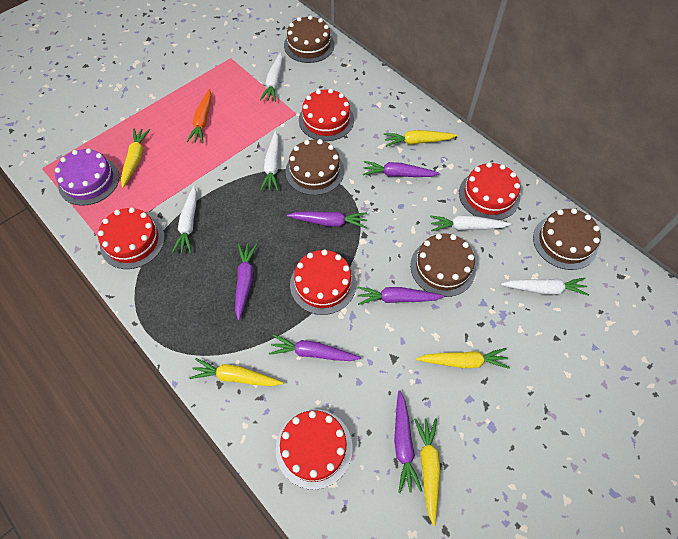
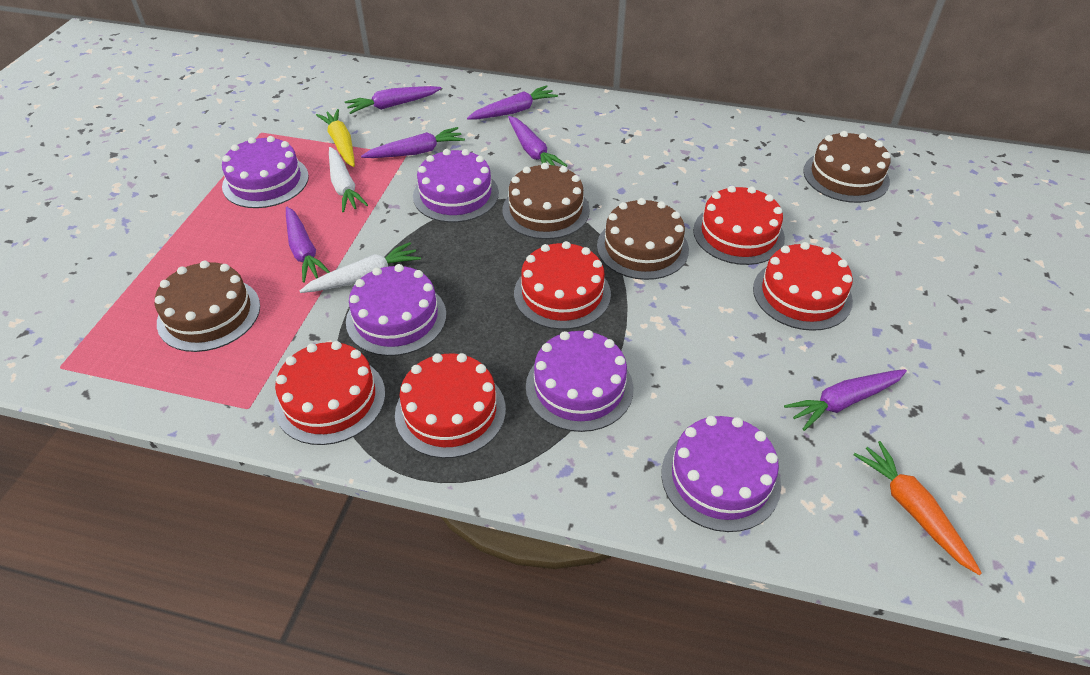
purple cake: 1 -> 5
white carrot: 5 -> 2
yellow carrot: 5 -> 1

